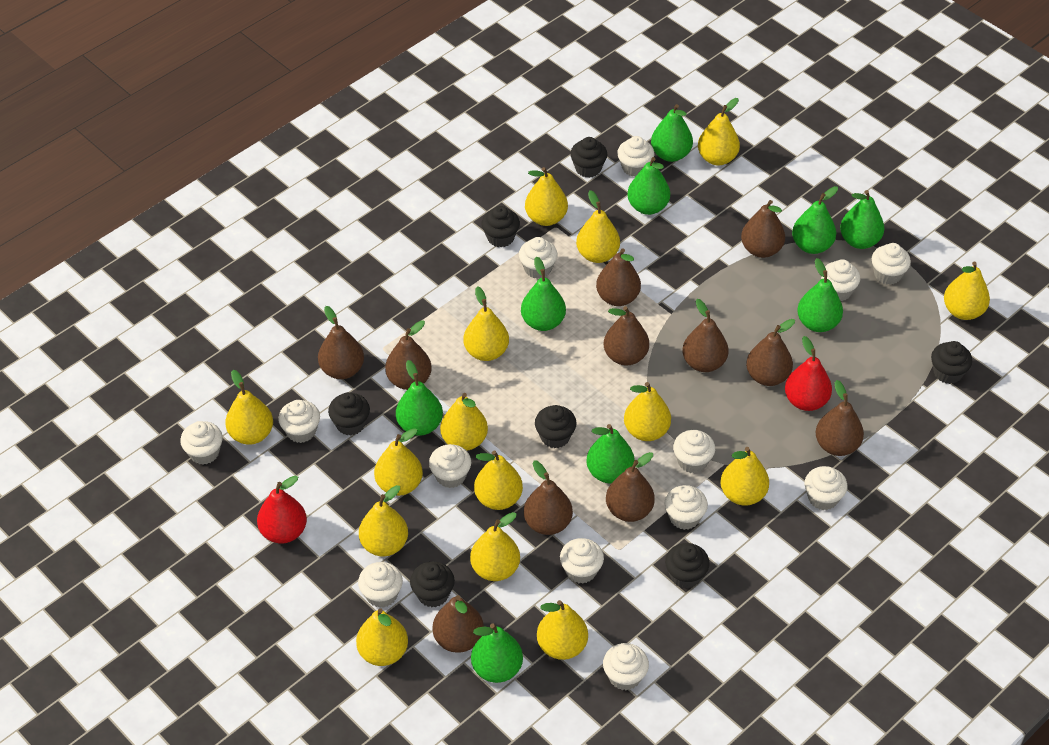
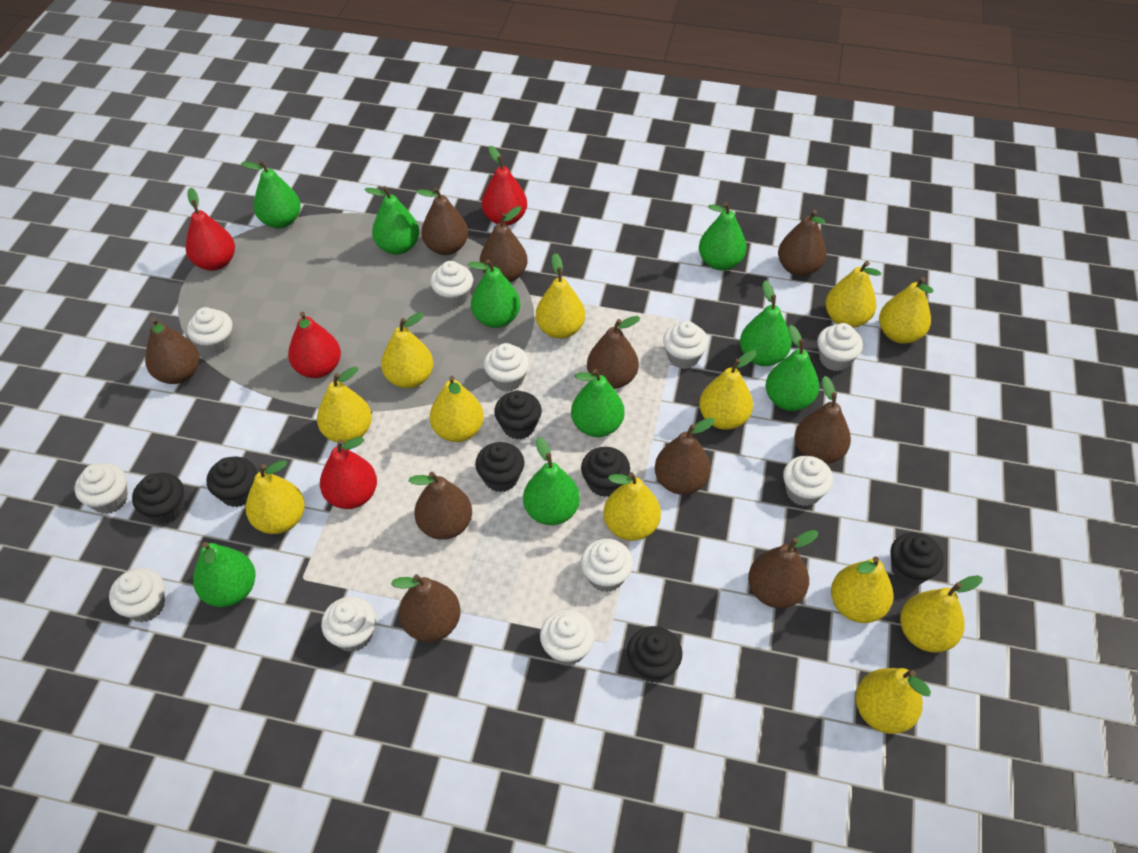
brown pear: 11 -> 10
red pear: 2 -> 4
white cupcake: 13 -> 11
yellow pear: 15 -> 12

